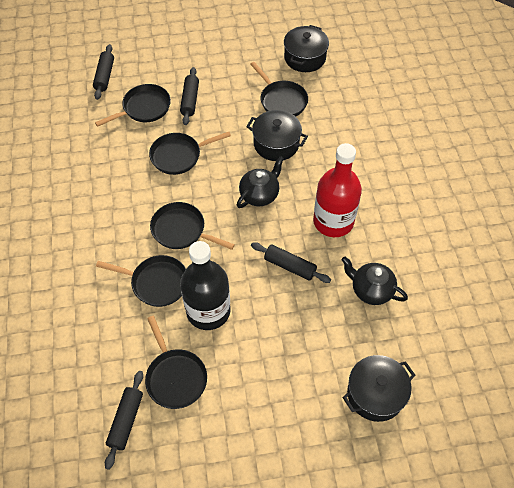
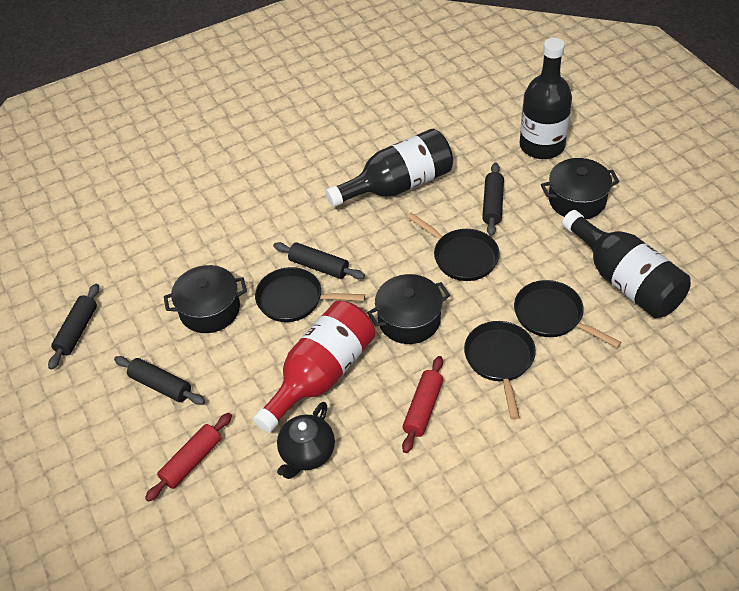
black bottle: 1 -> 3
black pan: 6 -> 4
black teapot: 2 -> 1
red rolling pin: 0 -> 2

